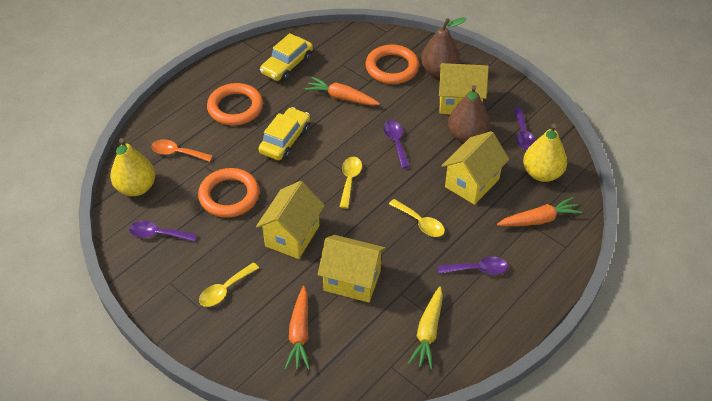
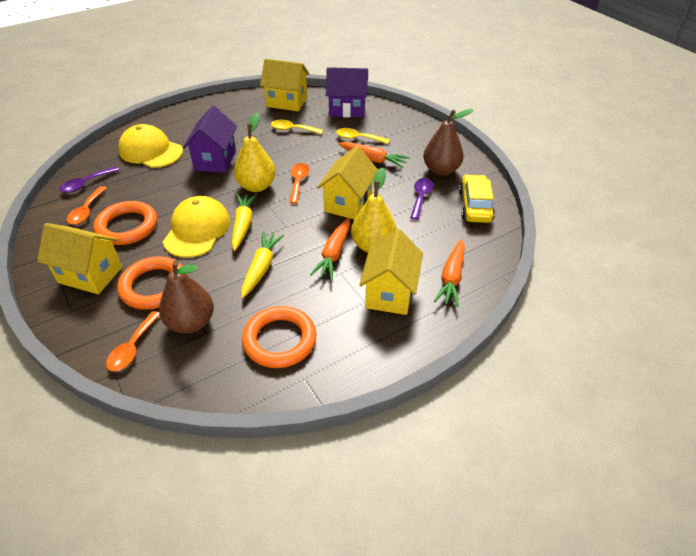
orange spoon: 1 -> 3
purple house: 0 -> 2
purple spoon: 4 -> 2
yellow cap: 0 -> 2
yellow car: 2 -> 1
yellow carrot: 1 -> 2
yellow spoon: 3 -> 2

